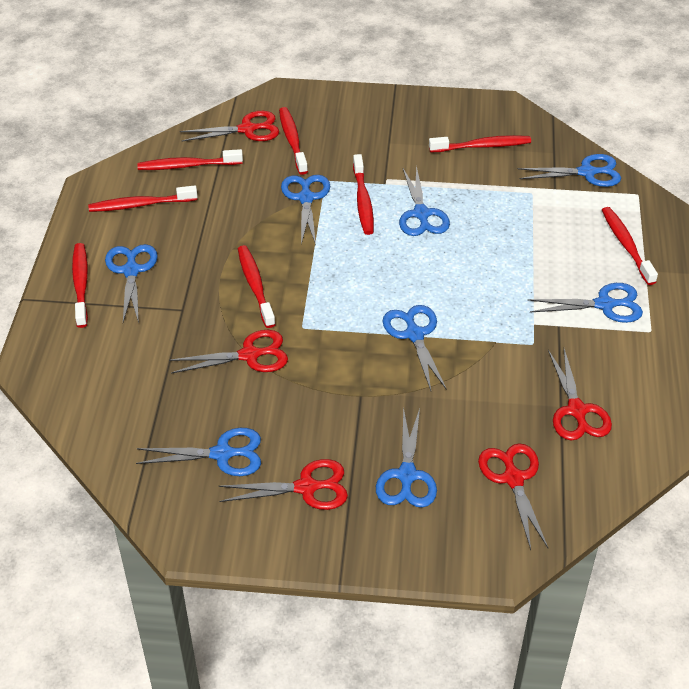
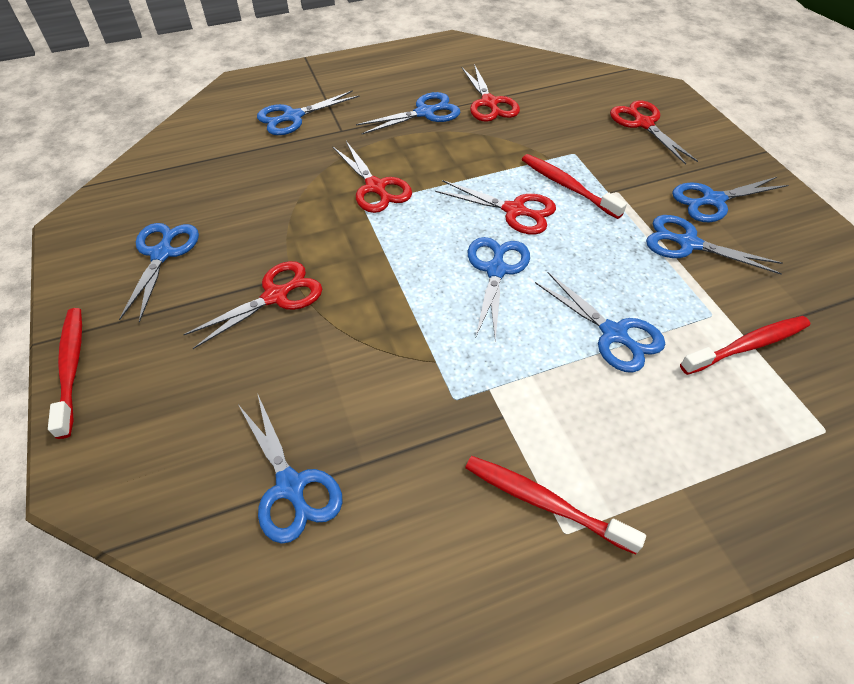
red toothbrush: 8 -> 4

